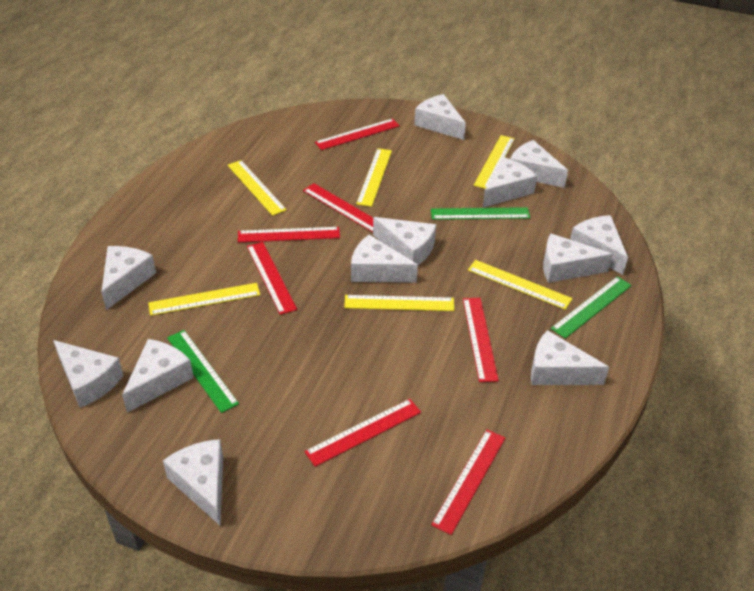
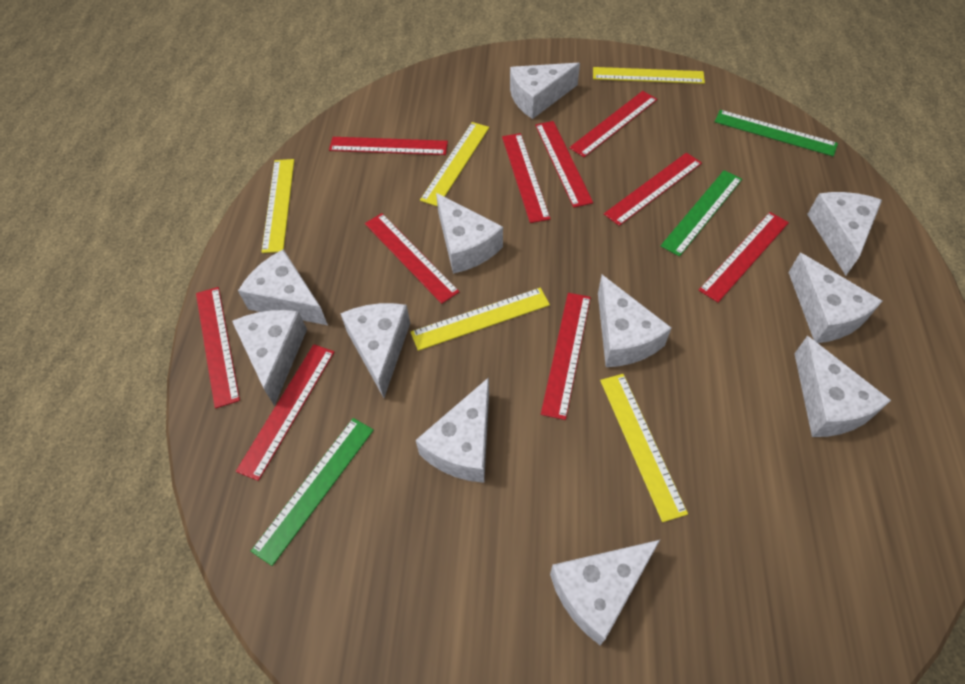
red ruler: 7 -> 10
white cheese: 12 -> 11
yellow ruler: 6 -> 5

